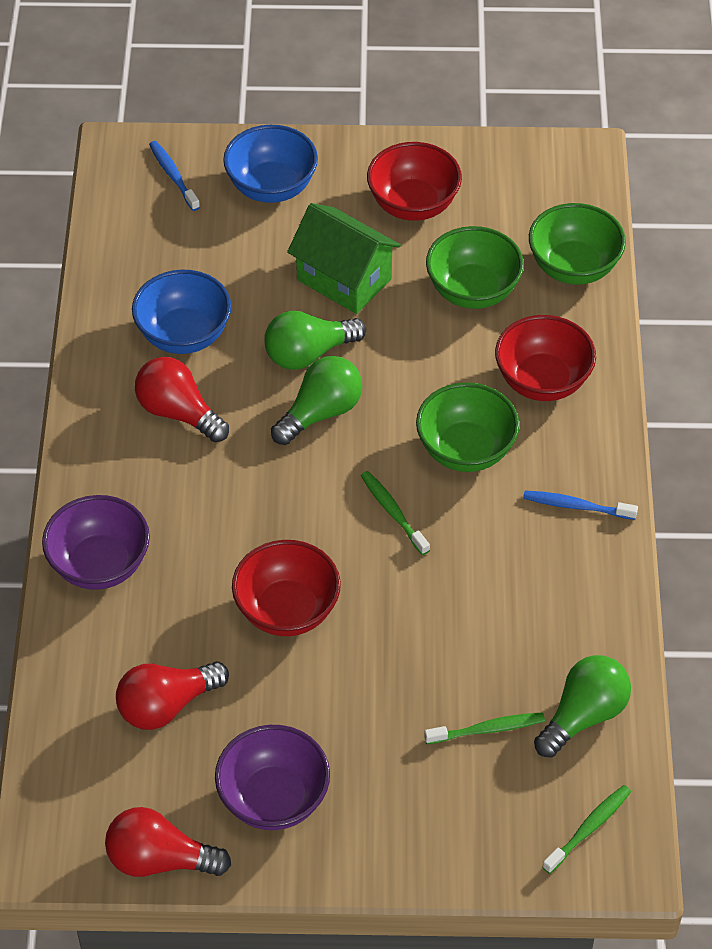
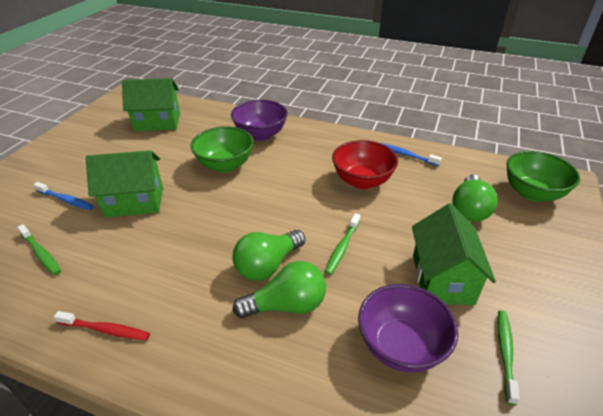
blue bowl: 2 -> 0
green bowl: 3 -> 2
green house: 1 -> 3
red bowl: 3 -> 1
red light bulb: 3 -> 0
red toothbrush: 0 -> 1

